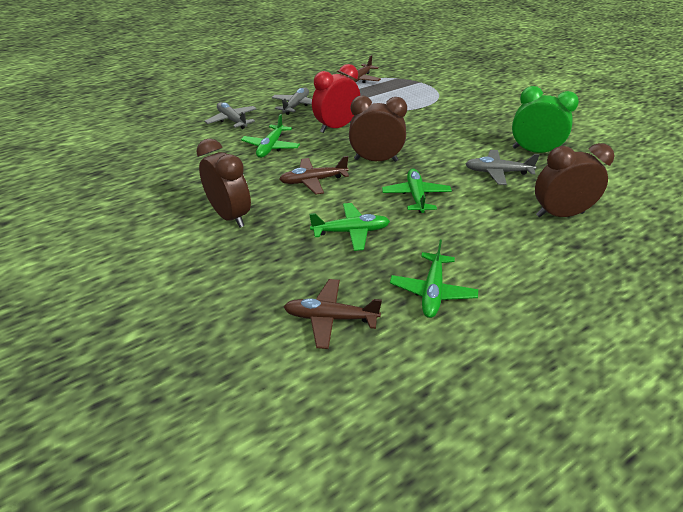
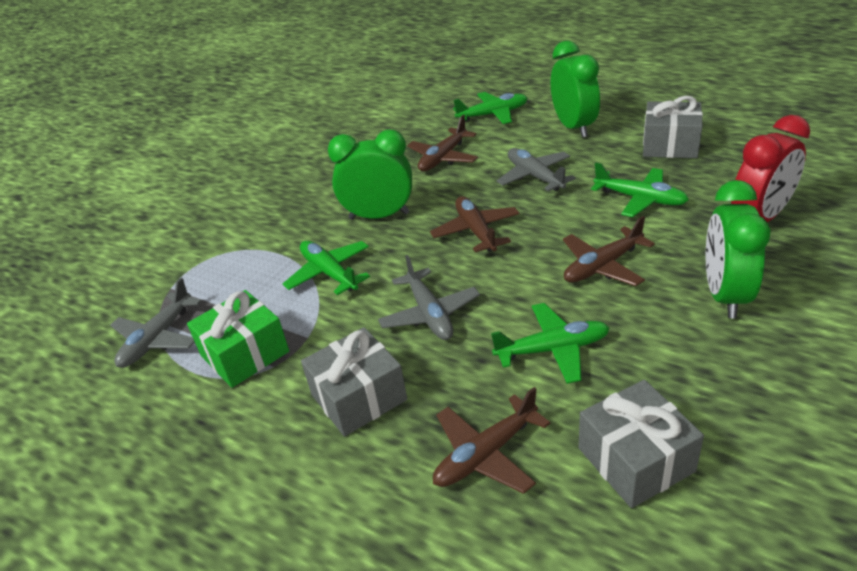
brown clock: 3 -> 0
brown plane: 3 -> 4
green clock: 1 -> 3
green gift: 0 -> 1
grey gift: 0 -> 3

